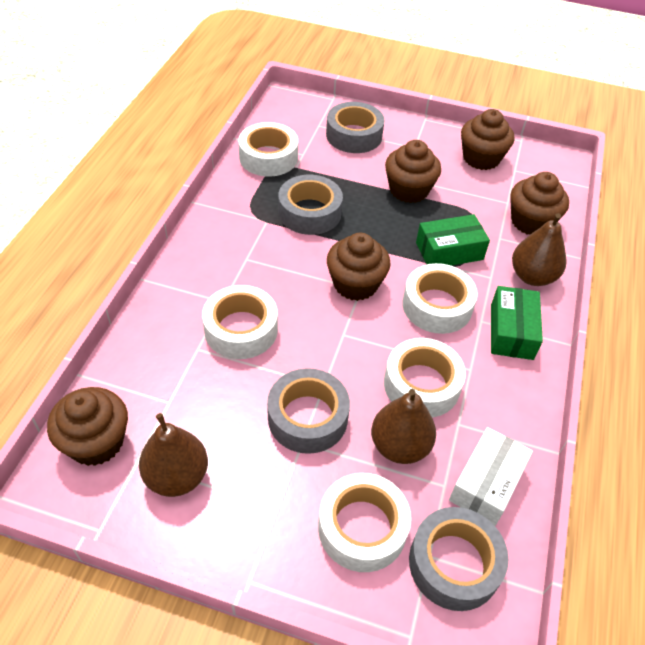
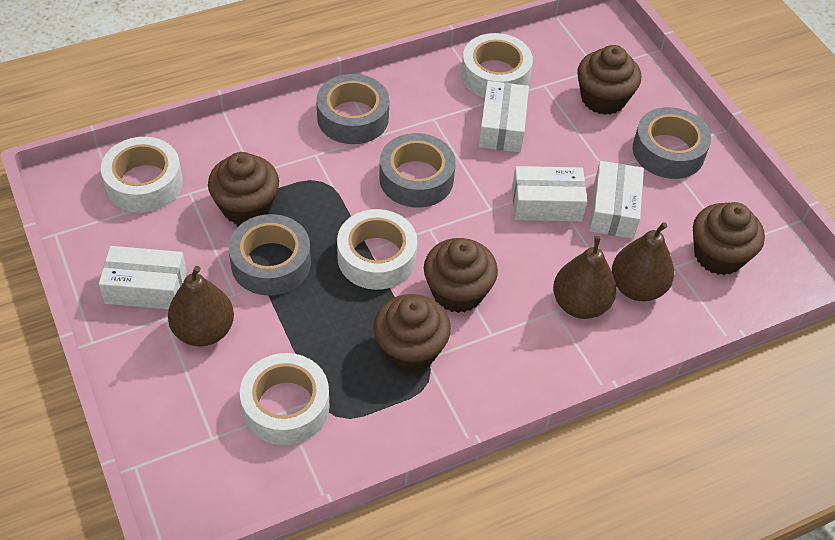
green box: 2 -> 0
white box: 1 -> 4
white tape: 5 -> 4

